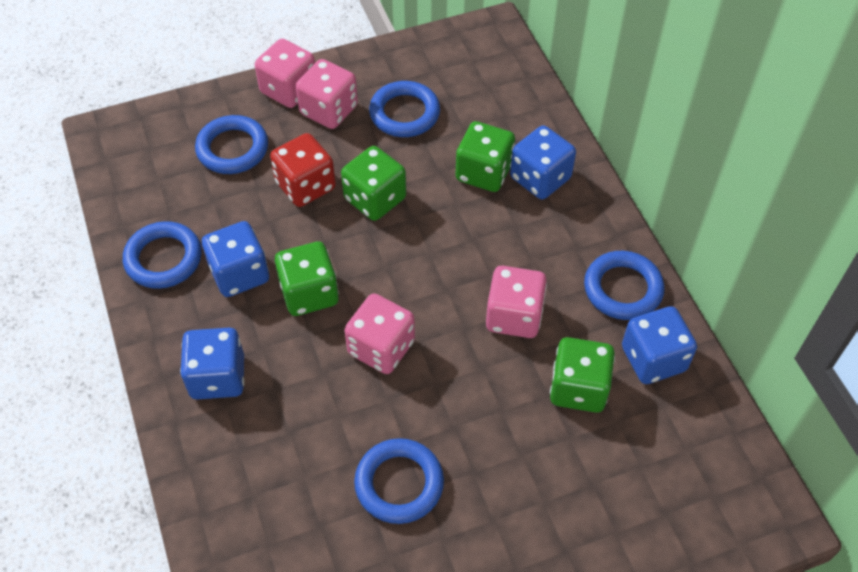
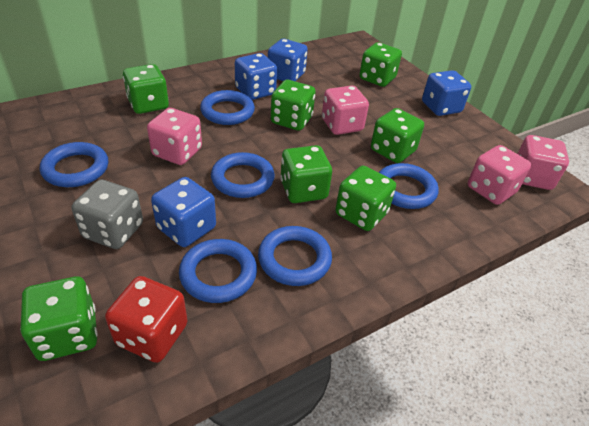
blue ring: 5 -> 6
green dice: 4 -> 7
grey dice: 0 -> 1

